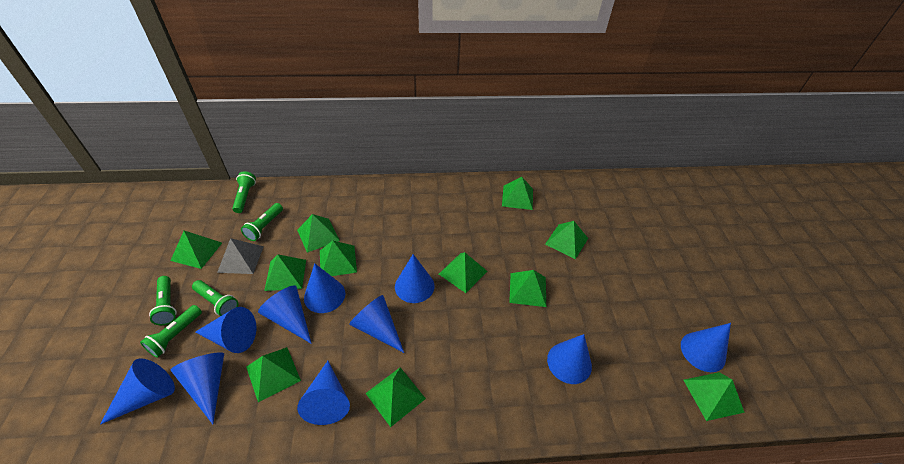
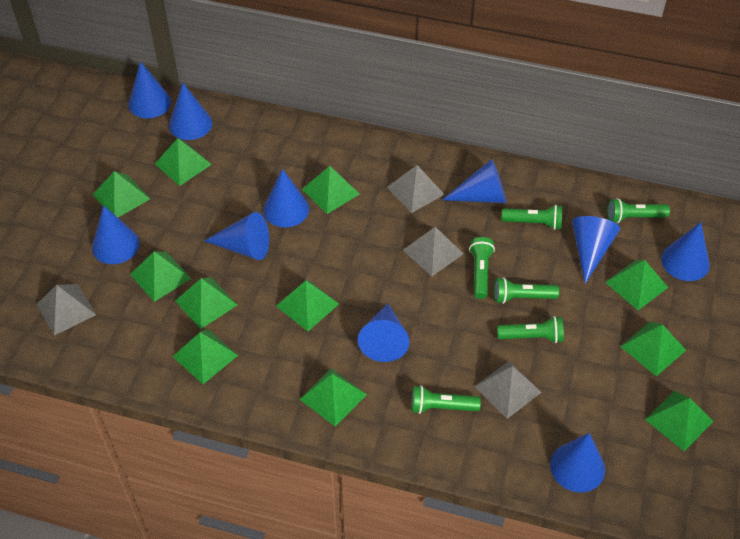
green flashlight: 5 -> 6
grey pyramid: 1 -> 4

